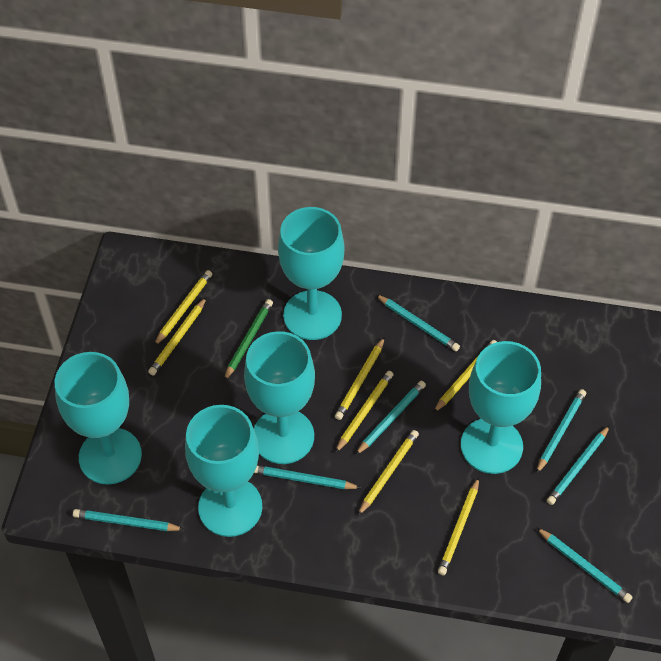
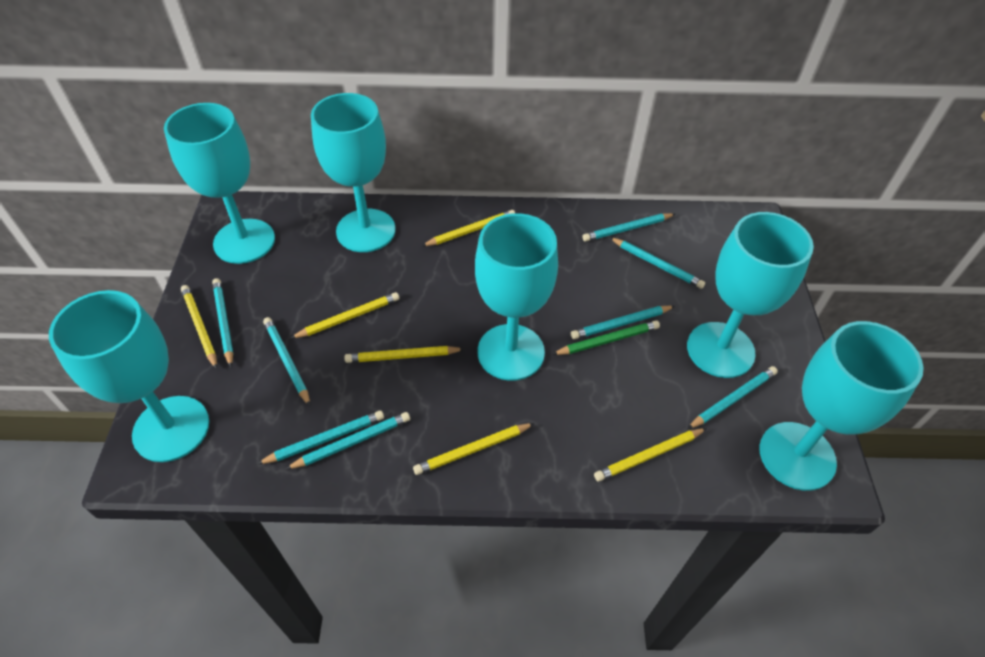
turquoise goblet: 5 -> 6
turquoise pencil: 7 -> 8
yellow pencil: 7 -> 6

